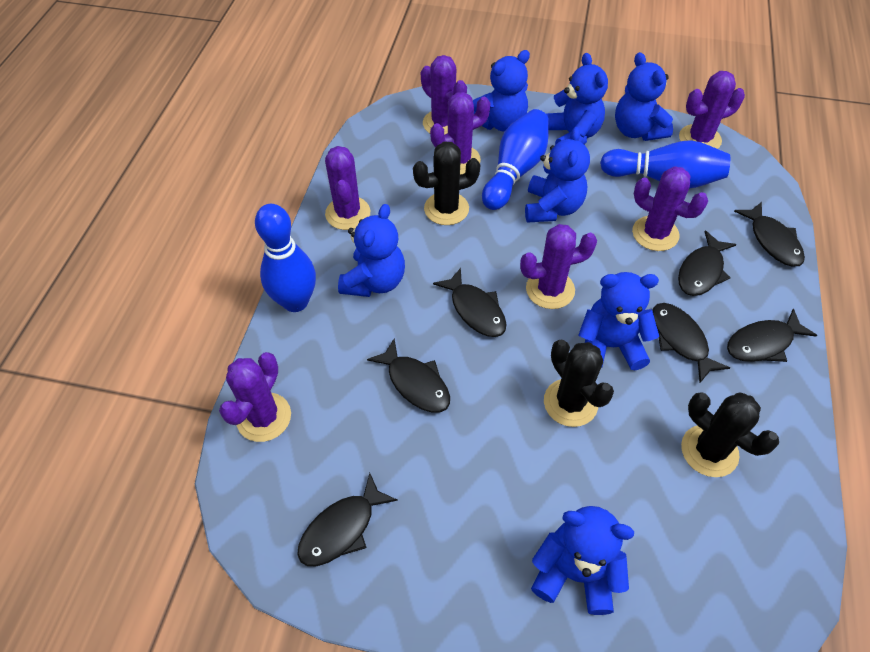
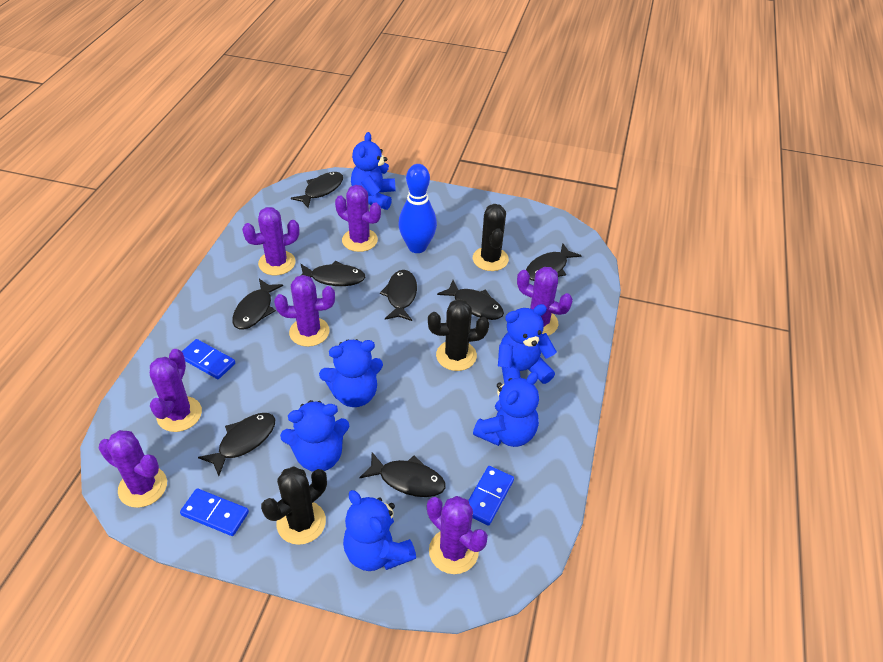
black fish: 7 -> 8
blue bowling pin: 3 -> 1
blue domino: 0 -> 3
blue teddy bear: 7 -> 6

